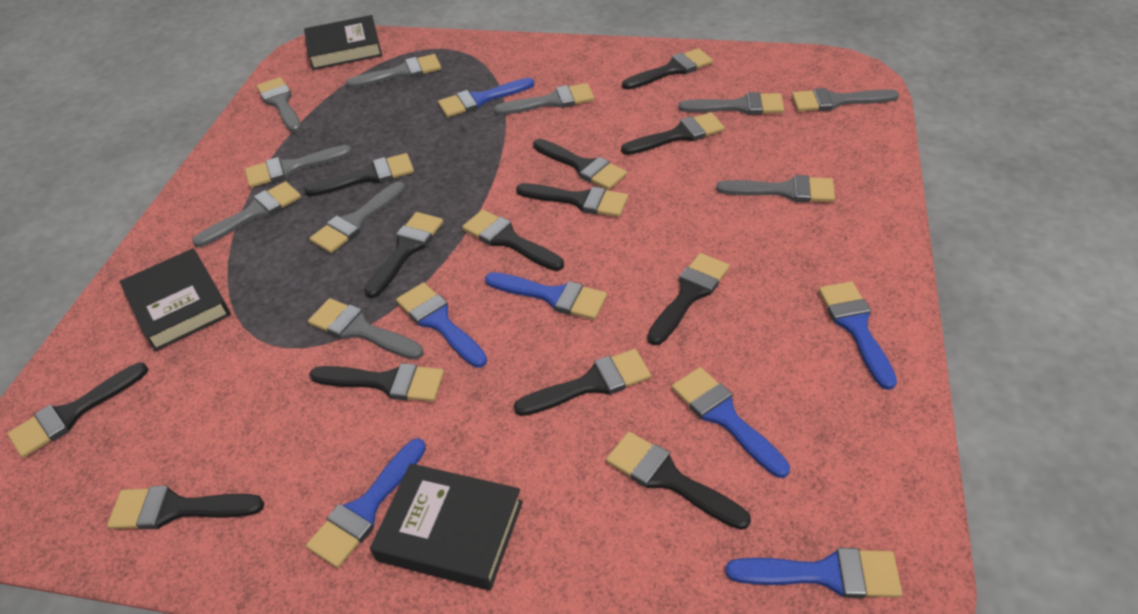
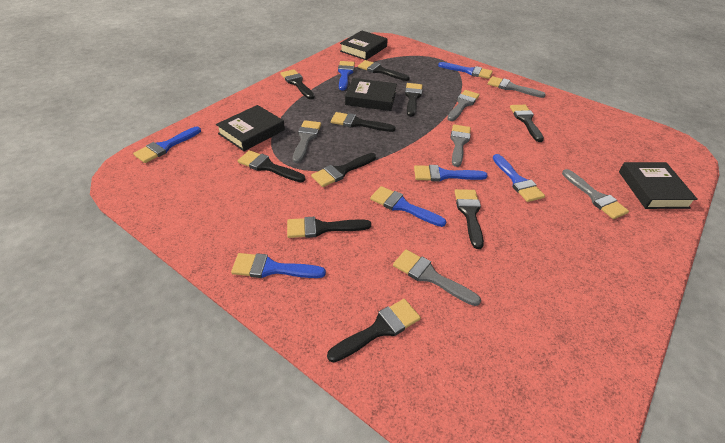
black book: 3 -> 4
black brush: 13 -> 10
grey brush: 10 -> 6

